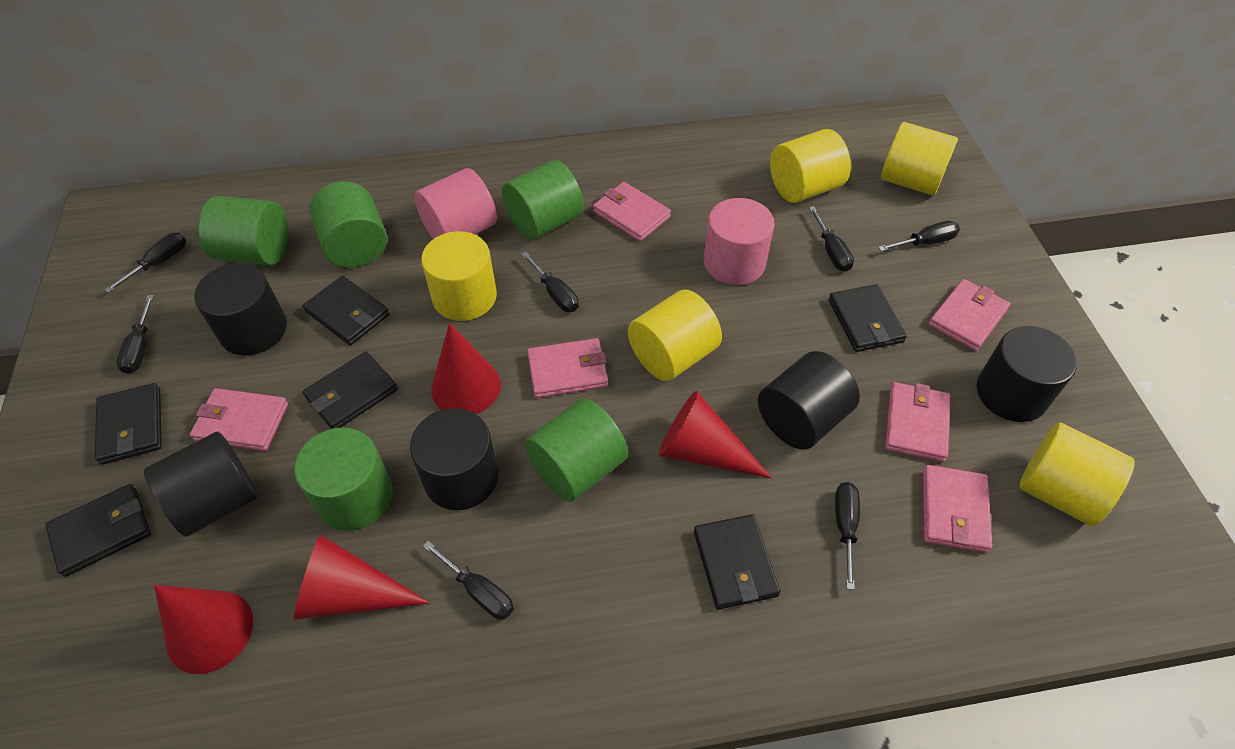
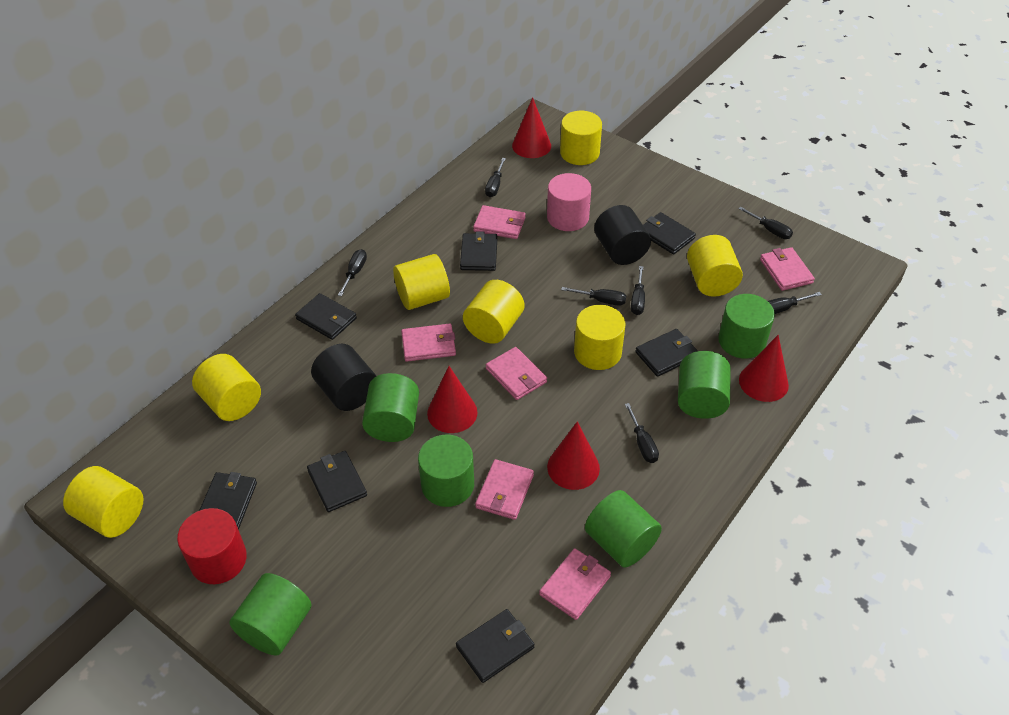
black cylinder: 5 -> 2
black wallet: 6 -> 7
green cylinder: 5 -> 6
pink cylinder: 2 -> 1
red cylinder: 0 -> 1
yellow cylinder: 5 -> 7

